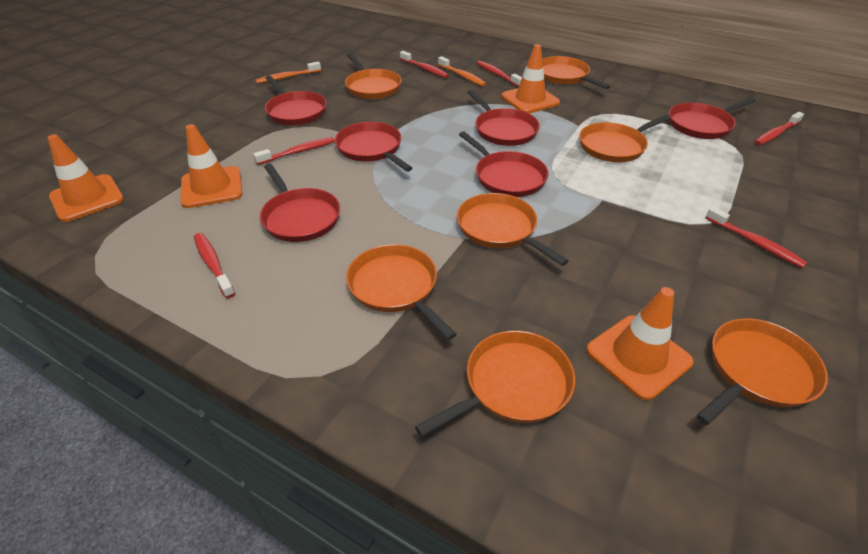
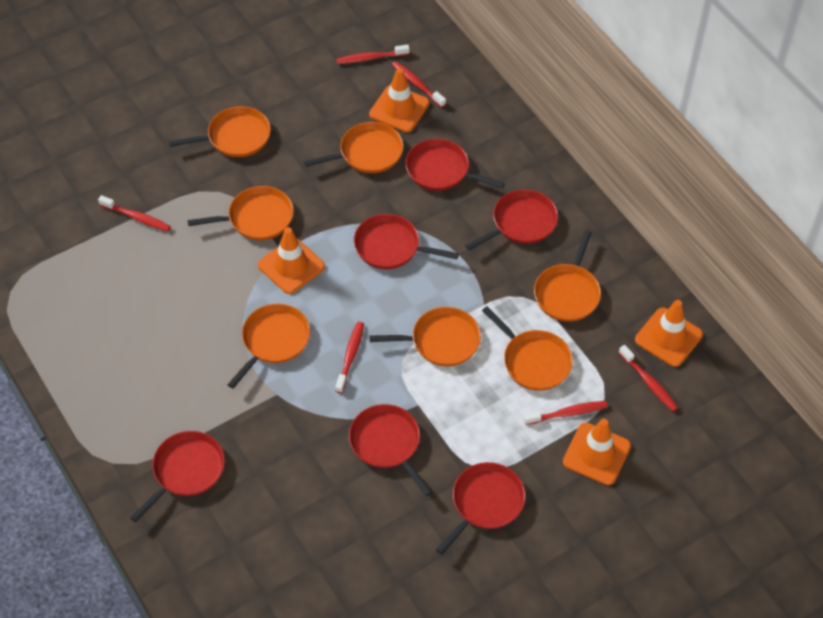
orange toothbrush: 2 -> 0

